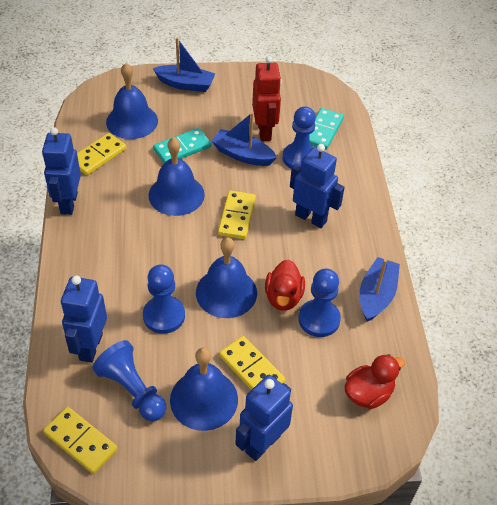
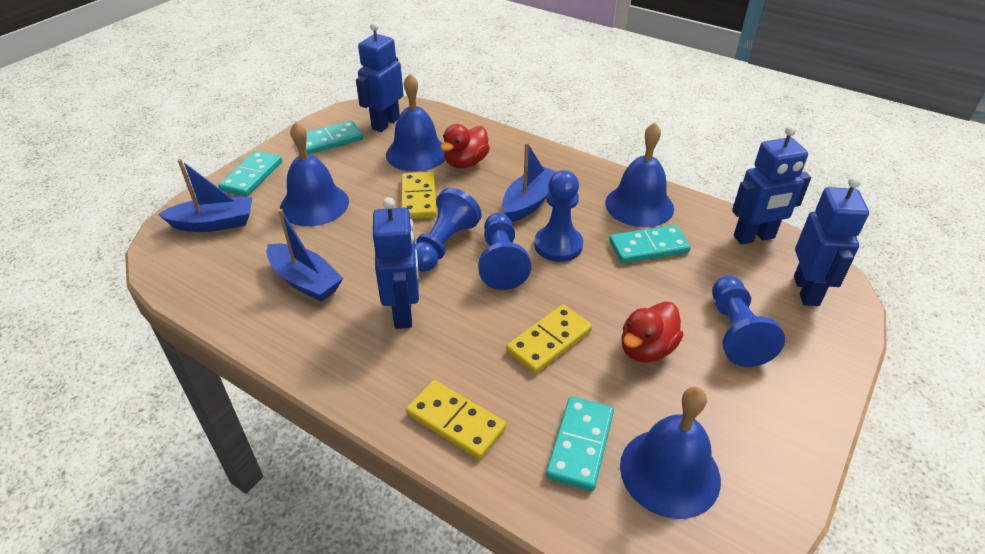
red robot: 1 -> 0
turquoise domino: 2 -> 4
yellow domino: 4 -> 3

